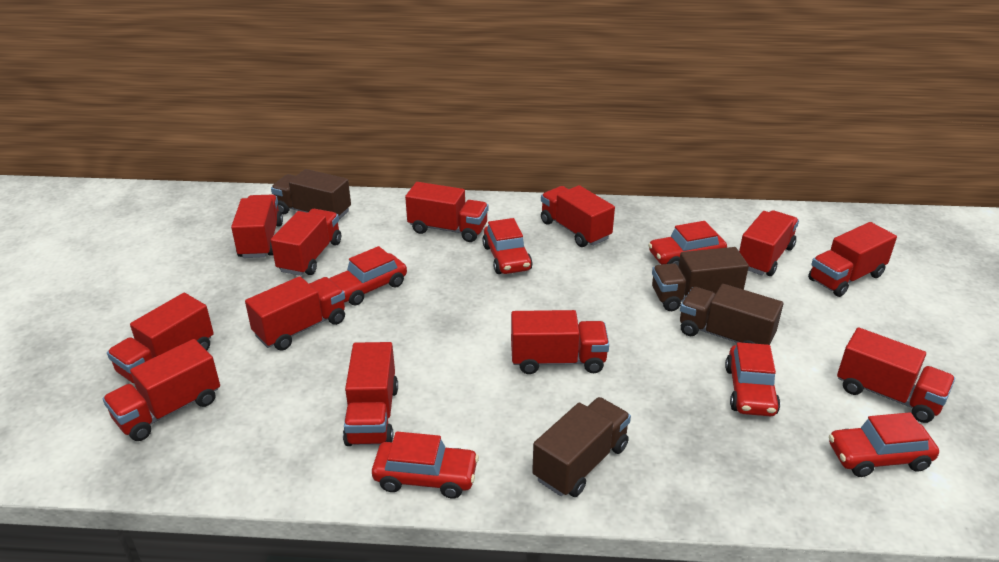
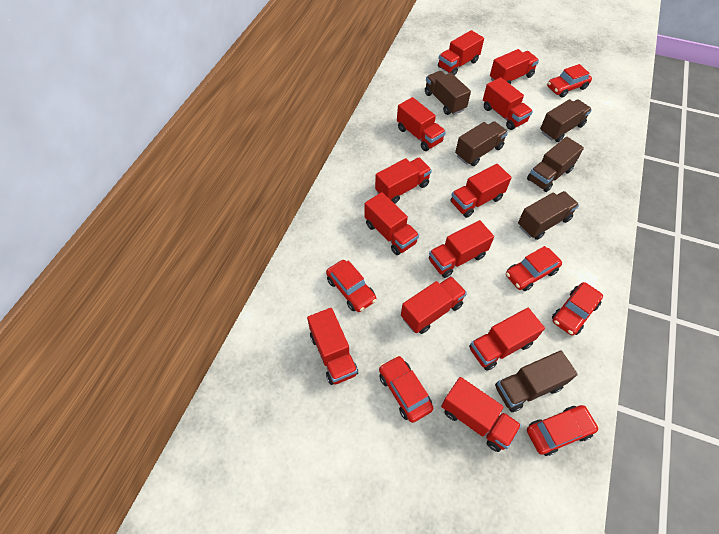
brown truck: 4 -> 6

